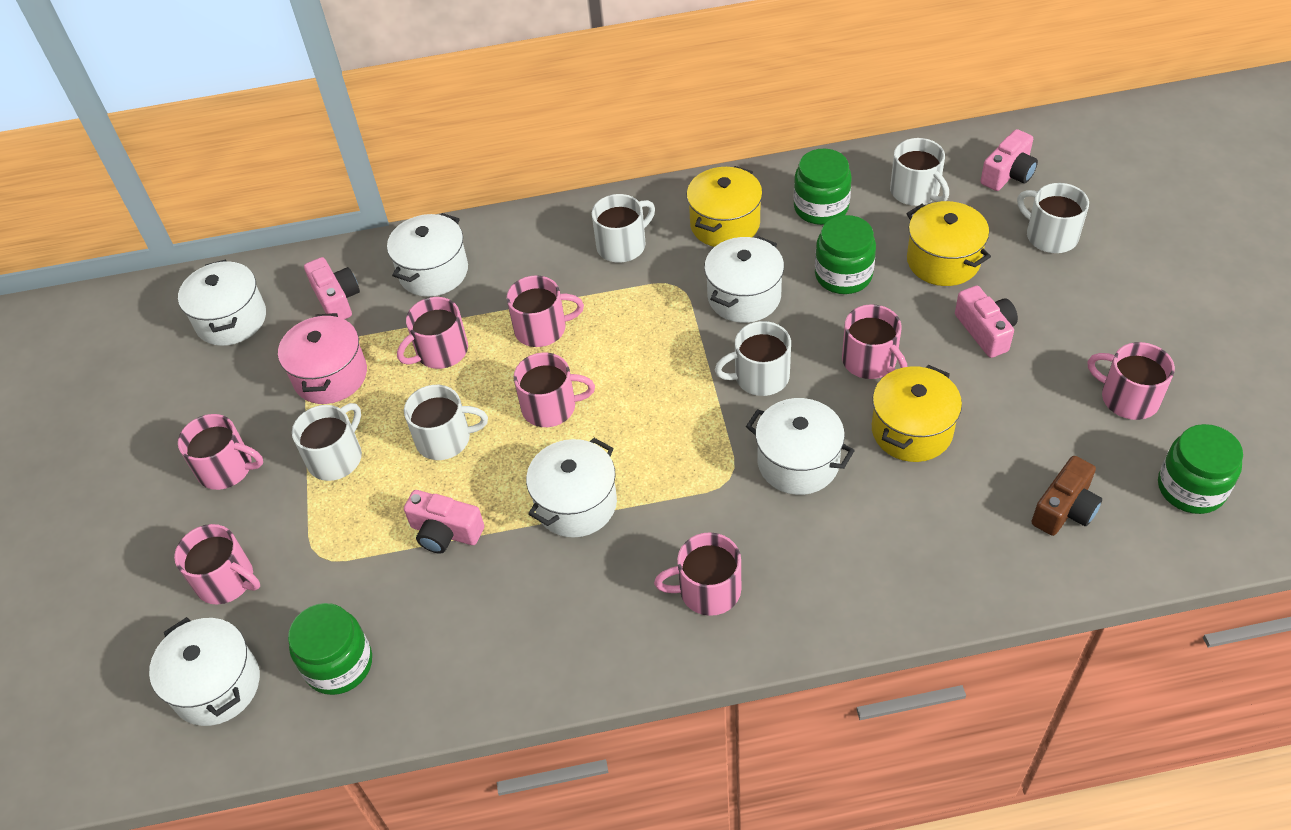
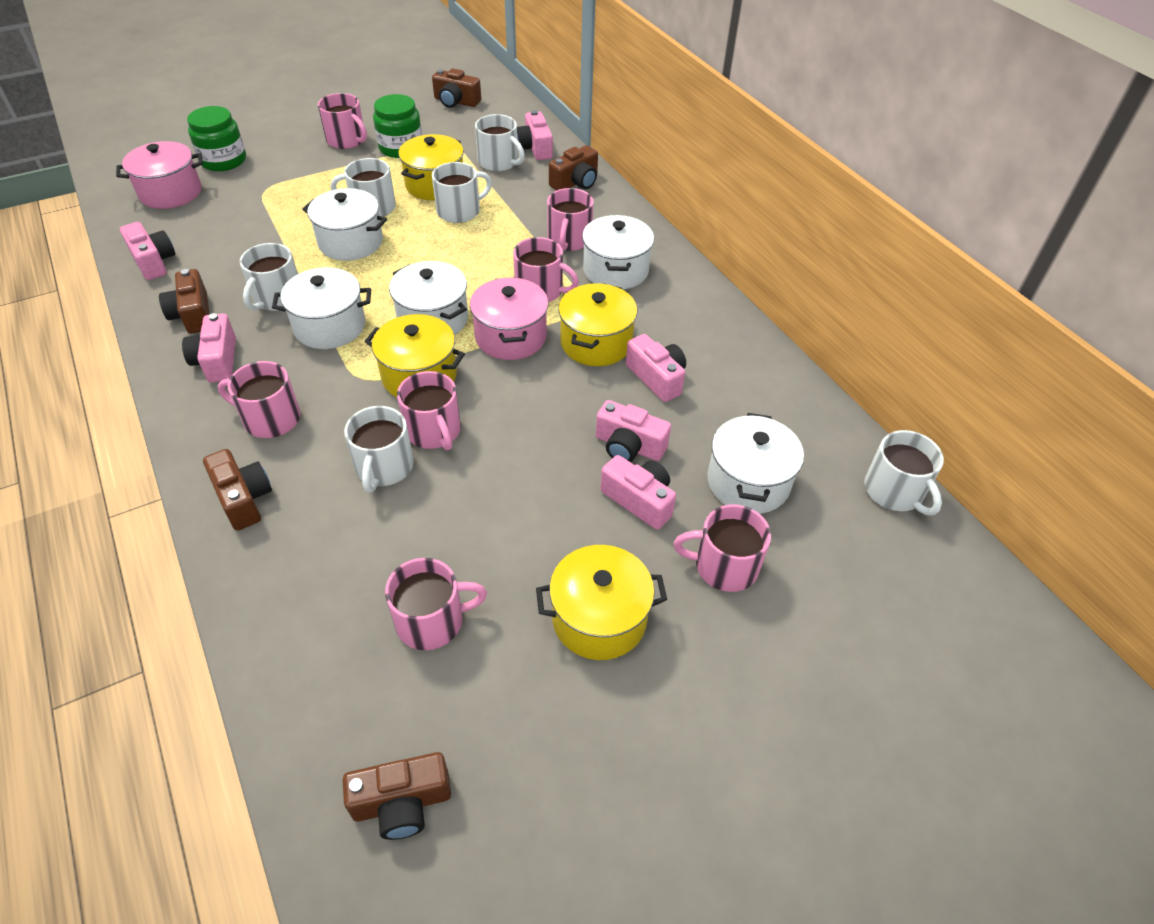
brown camera: 1 -> 5
green jar: 4 -> 2
pink camera: 4 -> 6
pink mug: 8 -> 7
pink pot: 1 -> 2
white pot: 6 -> 5
yellow pot: 3 -> 4

